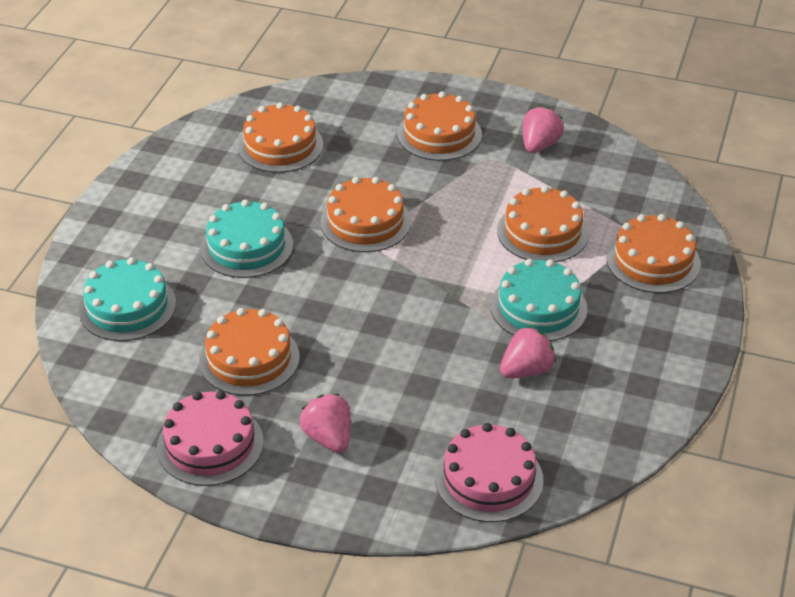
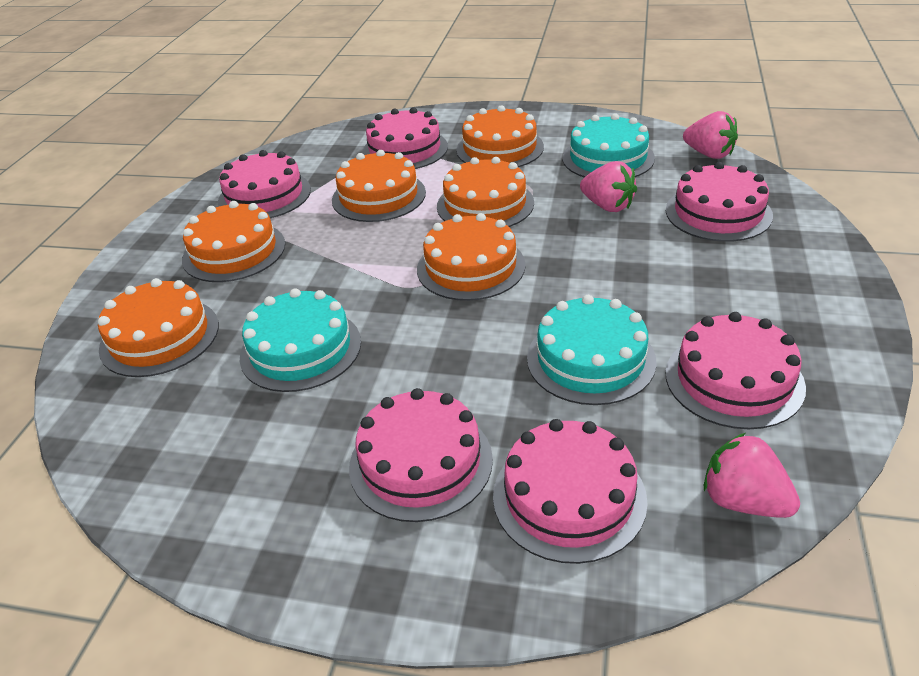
pink cake: 2 -> 6

